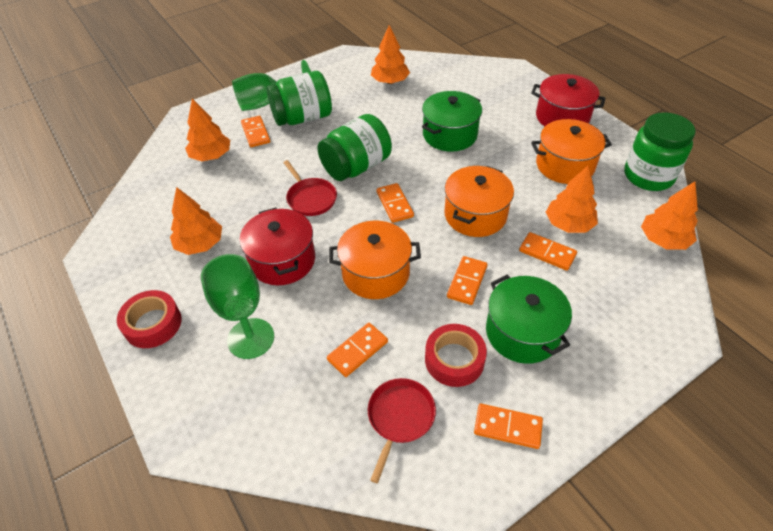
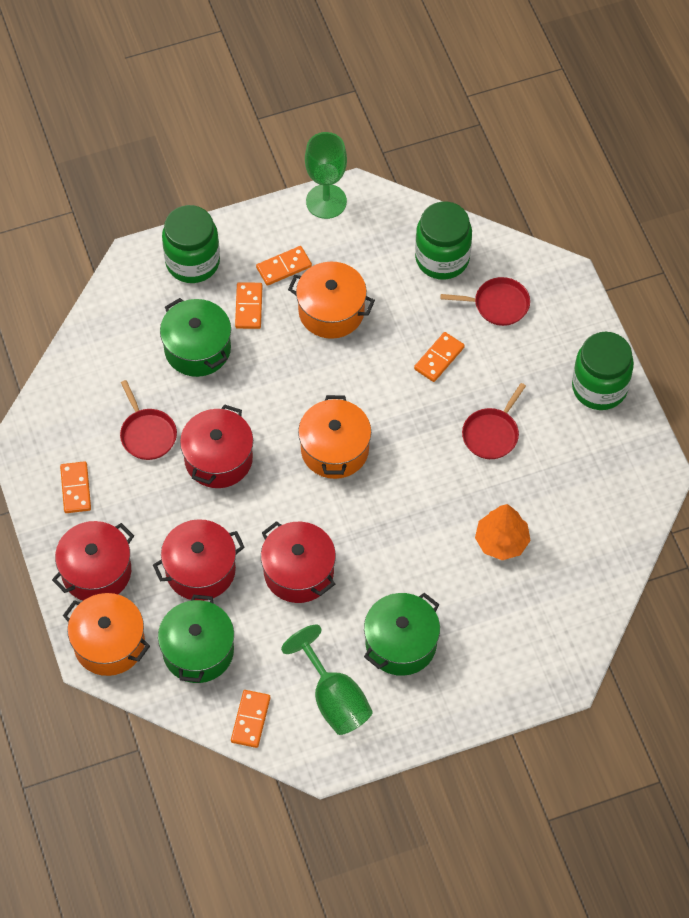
green pot: 2 -> 3
orange domino: 6 -> 5
orange tree: 5 -> 1
red pan: 2 -> 3
red pot: 2 -> 4
red tape: 2 -> 0

